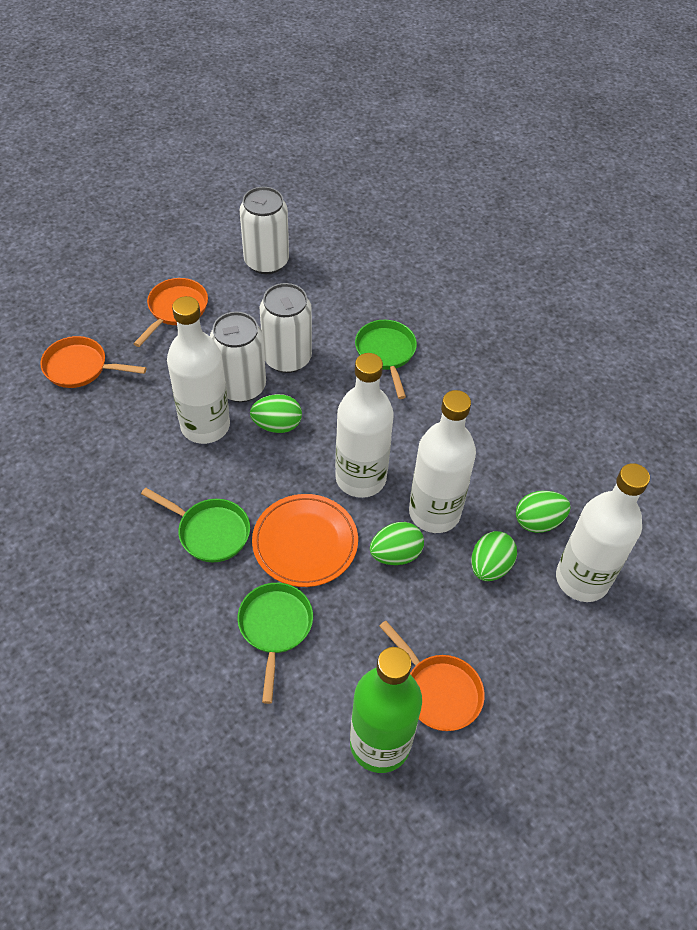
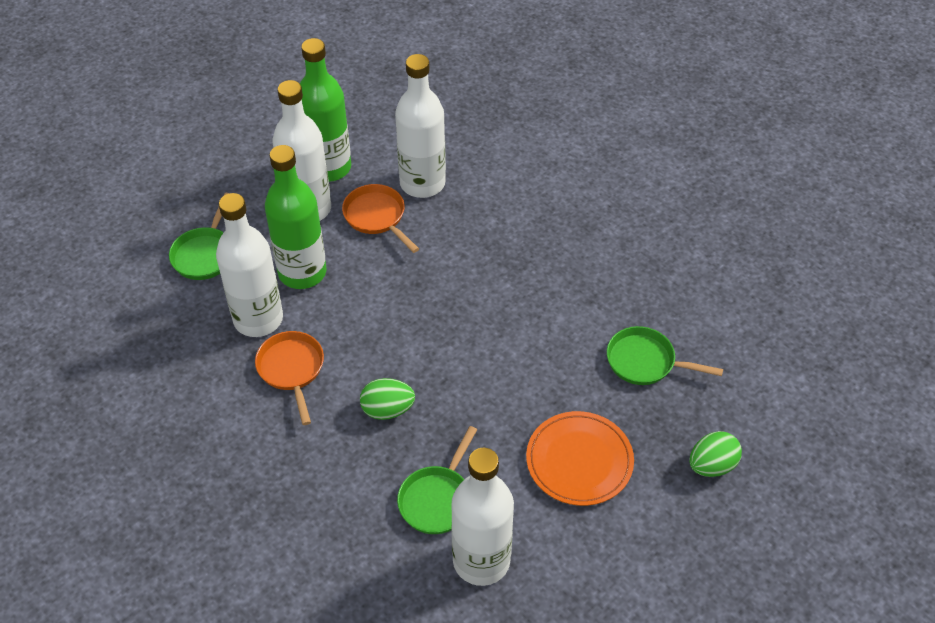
green bottle: 1 -> 2
green egg: 4 -> 2
orange pan: 3 -> 2
white can: 3 -> 0

